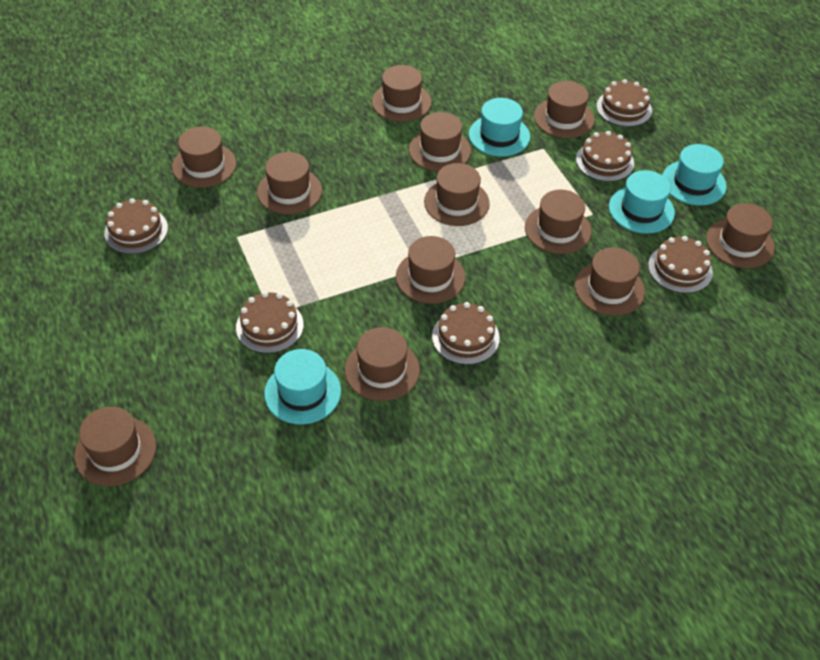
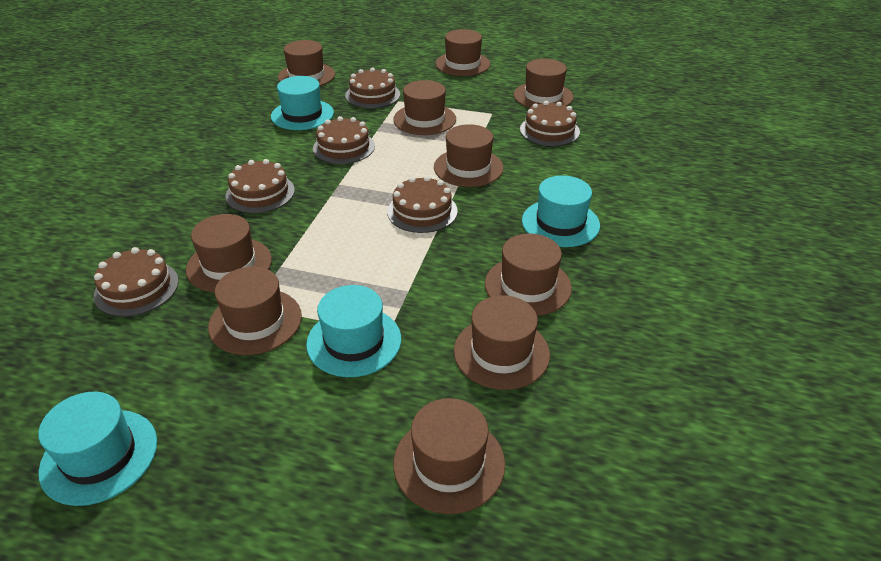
brown hat: 12 -> 10

